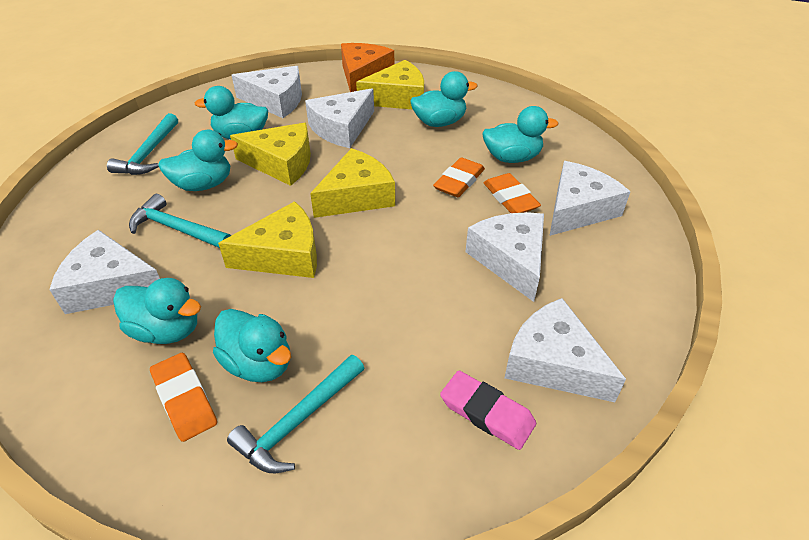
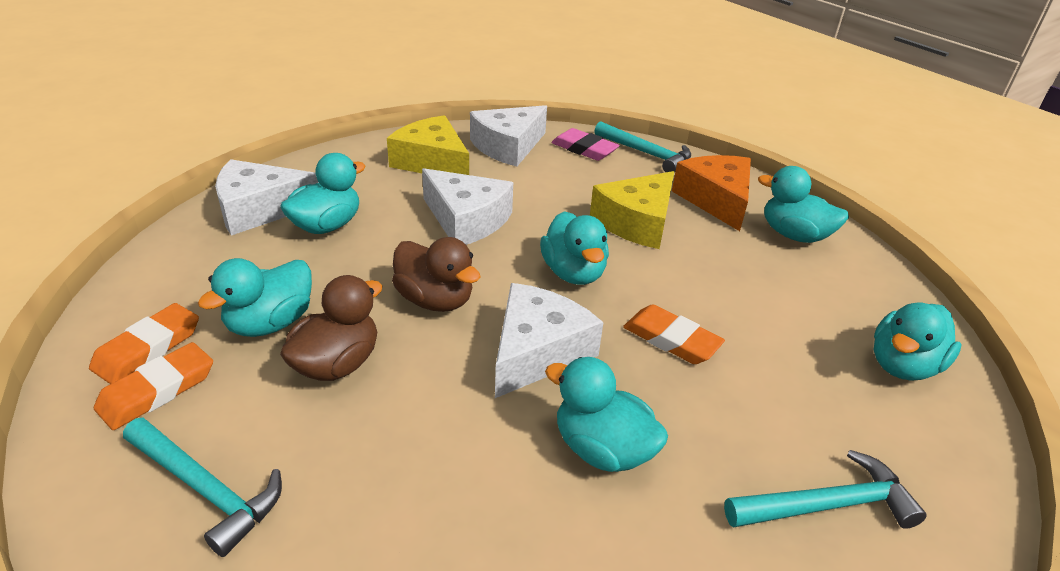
brown duck: 0 -> 2
white cheese: 6 -> 4
yellow cheese: 4 -> 2

